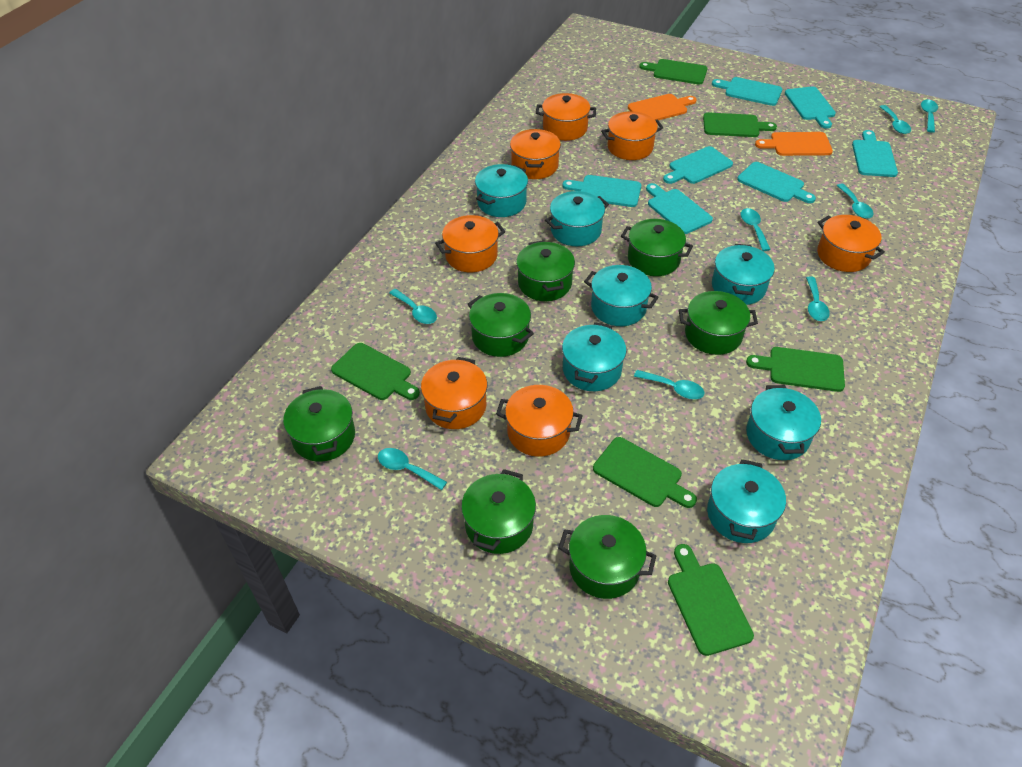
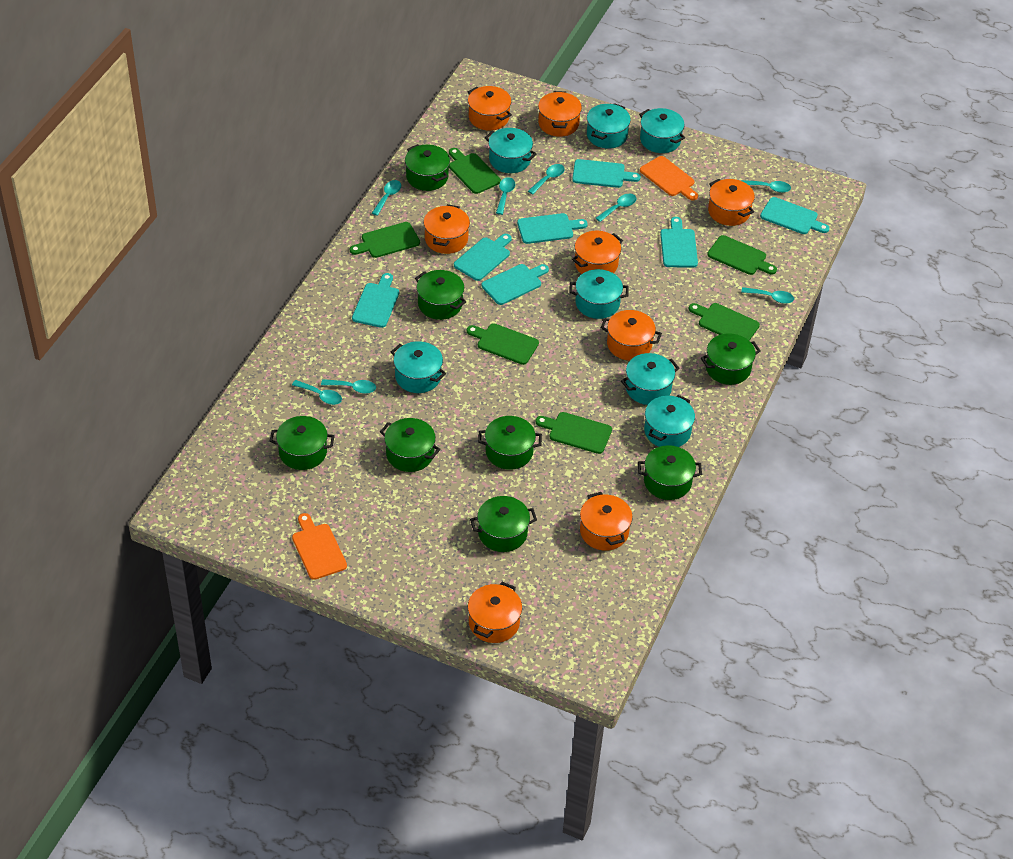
green pot: 7 -> 8
orange pot: 7 -> 8

